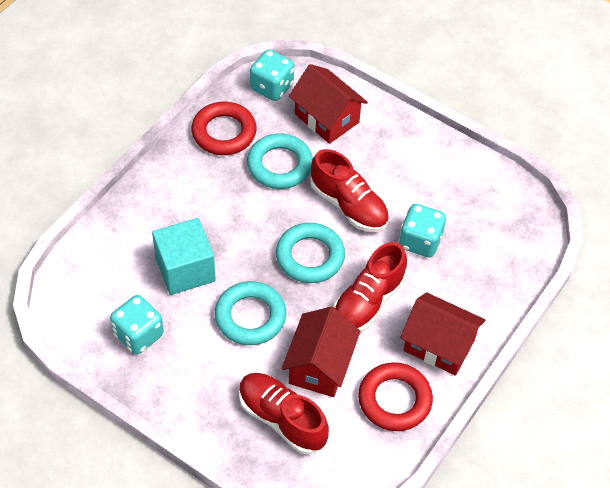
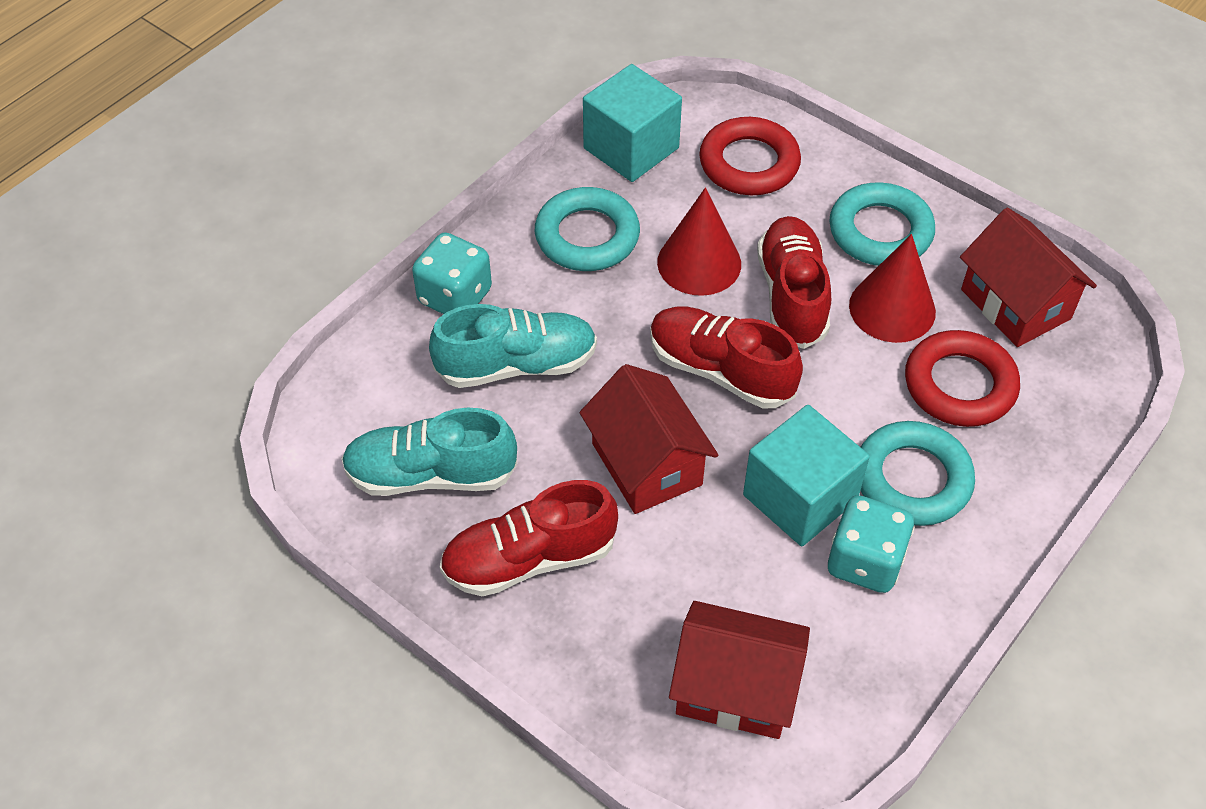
red cone: 0 -> 2
turquoise cube: 1 -> 2
turquoise dice: 3 -> 2
turquoise shoe: 0 -> 2

